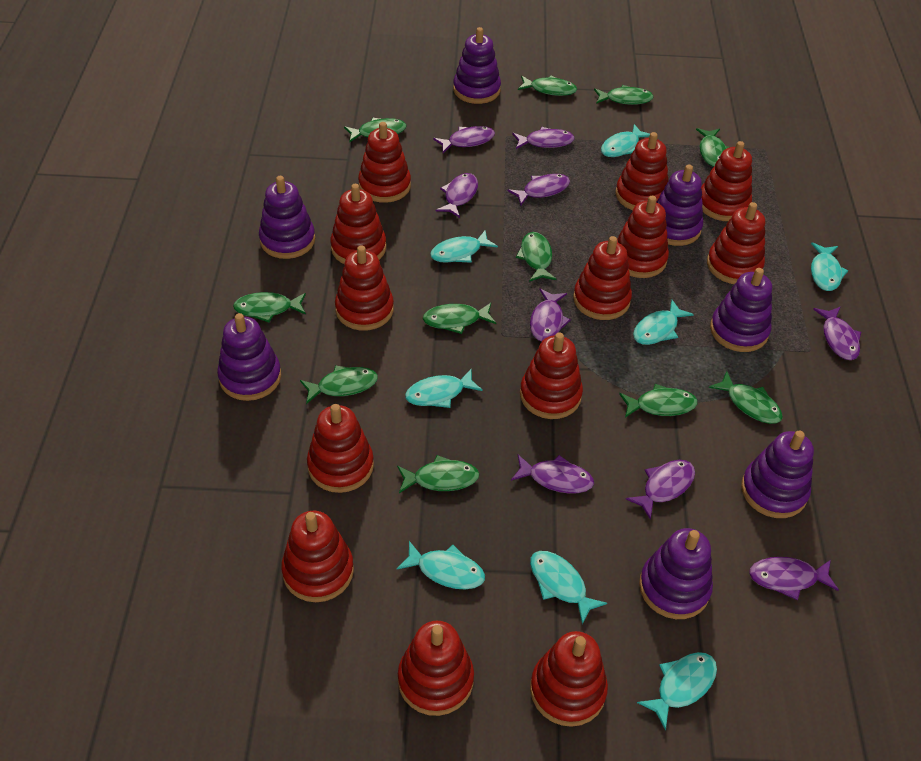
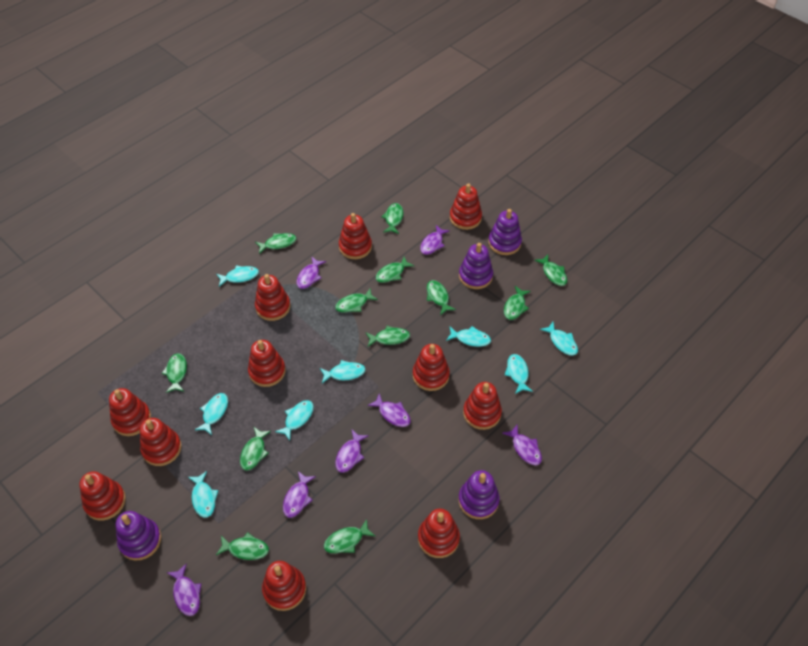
green fish: 11 -> 12
purple fish: 9 -> 7
purple stacking toy: 7 -> 4
red stacking toy: 13 -> 11

